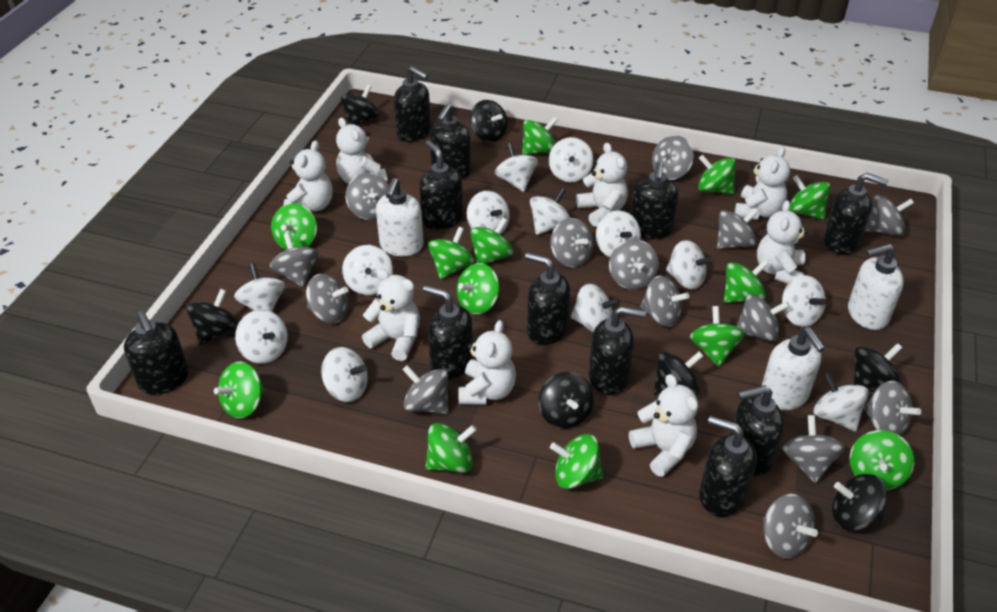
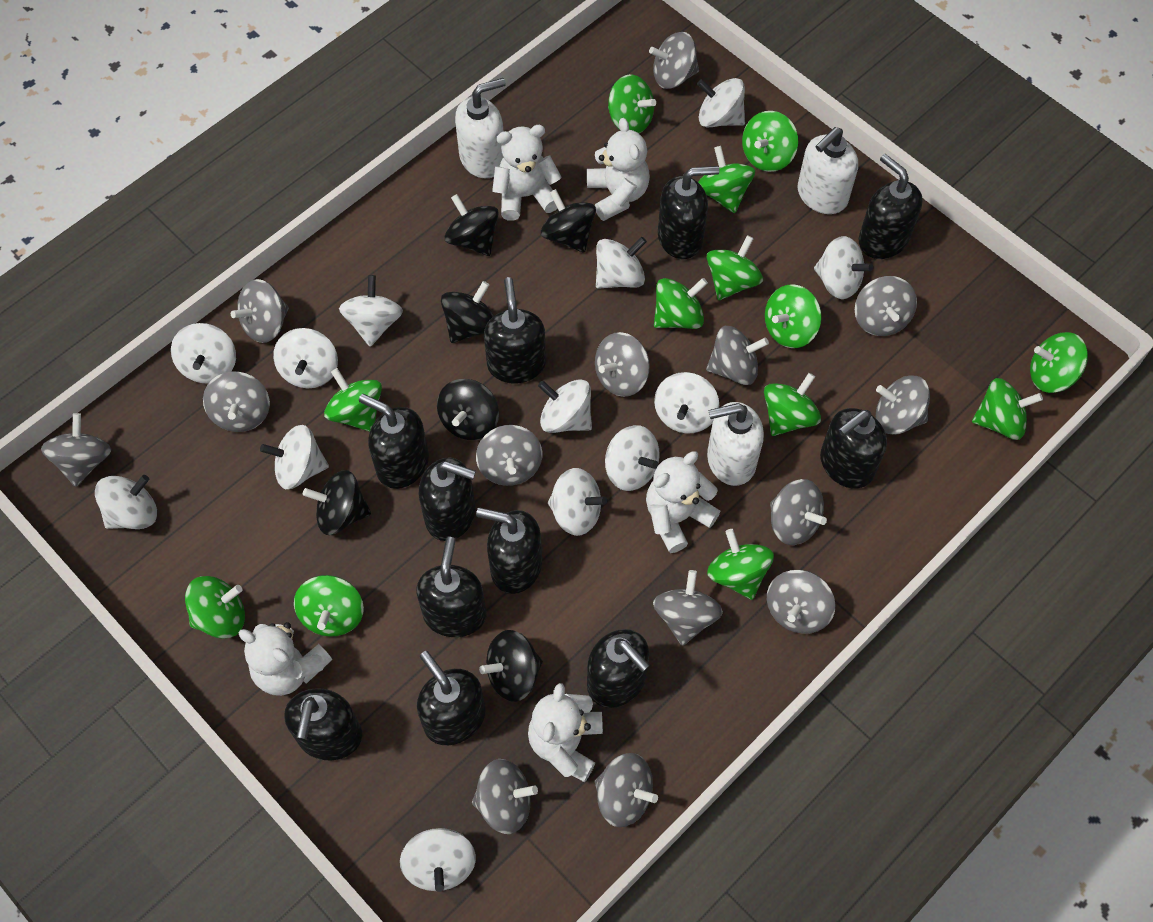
black spinning top: 7 -> 6
white teddy bear: 8 -> 5

